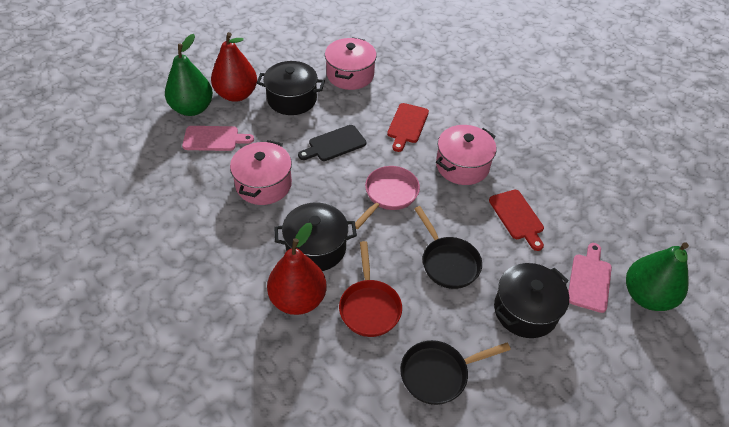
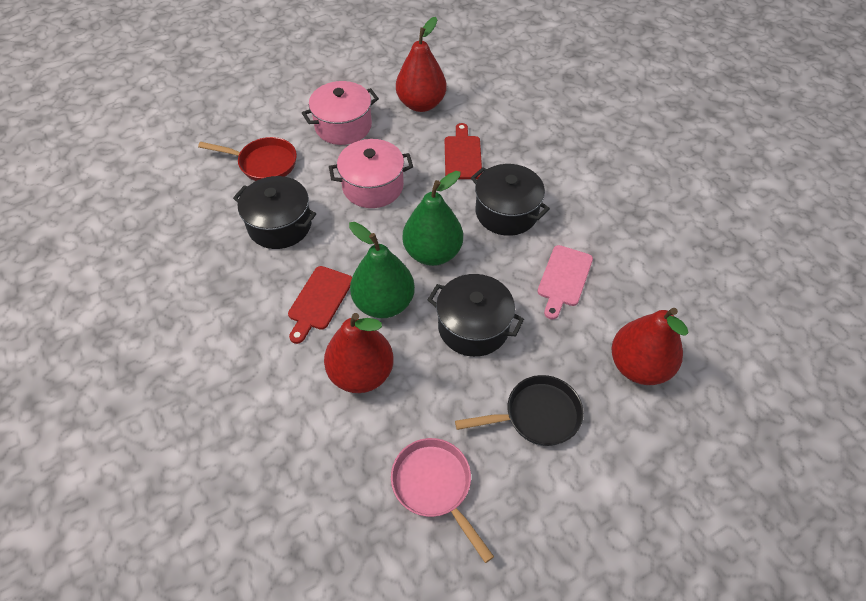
black cutting board: 1 -> 0
black pan: 2 -> 1
pink cutting board: 2 -> 1
pink pot: 3 -> 2
red pear: 2 -> 3

